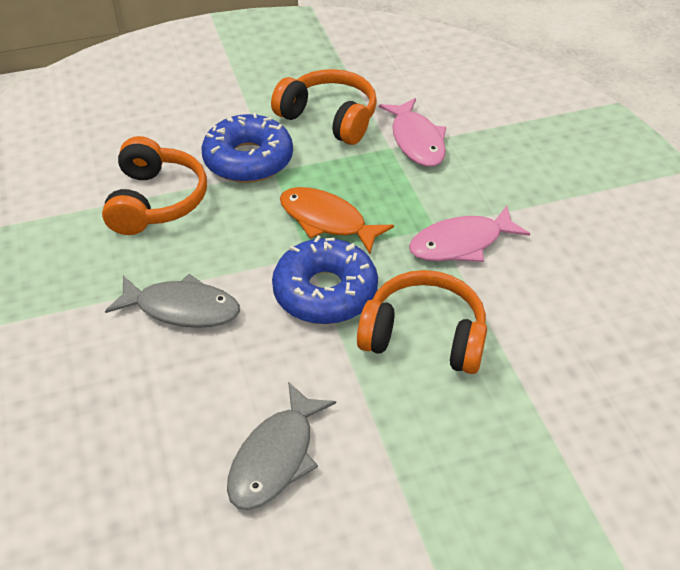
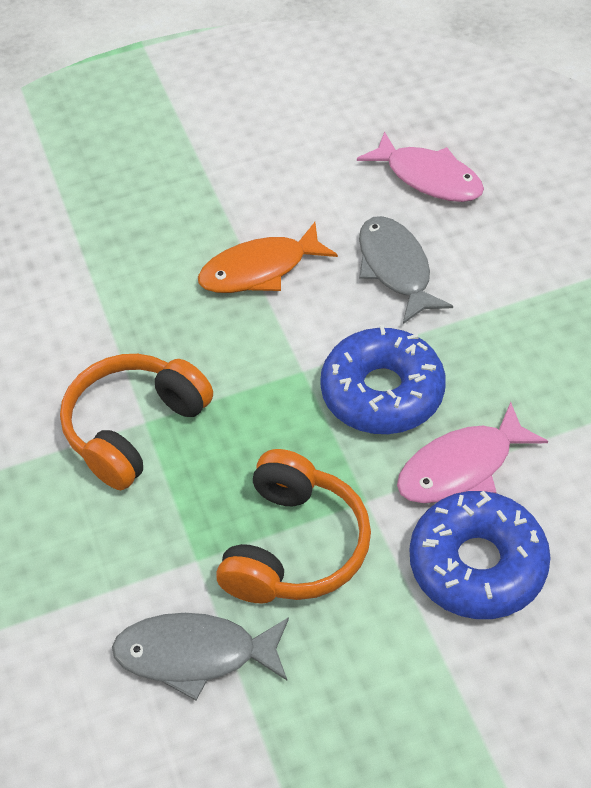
orange headphones: 3 -> 2

